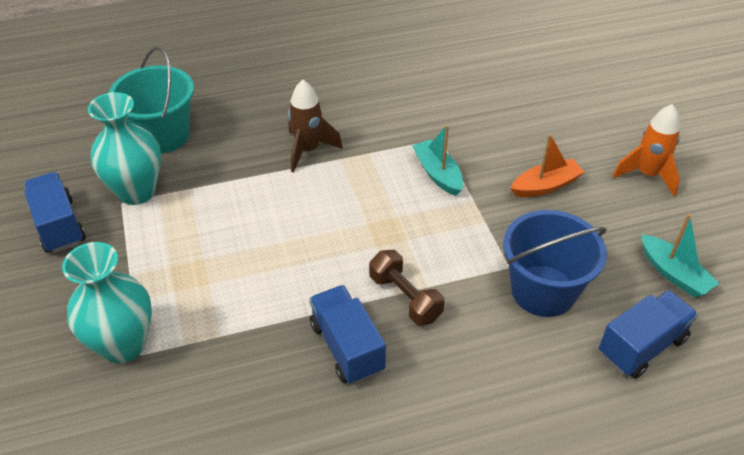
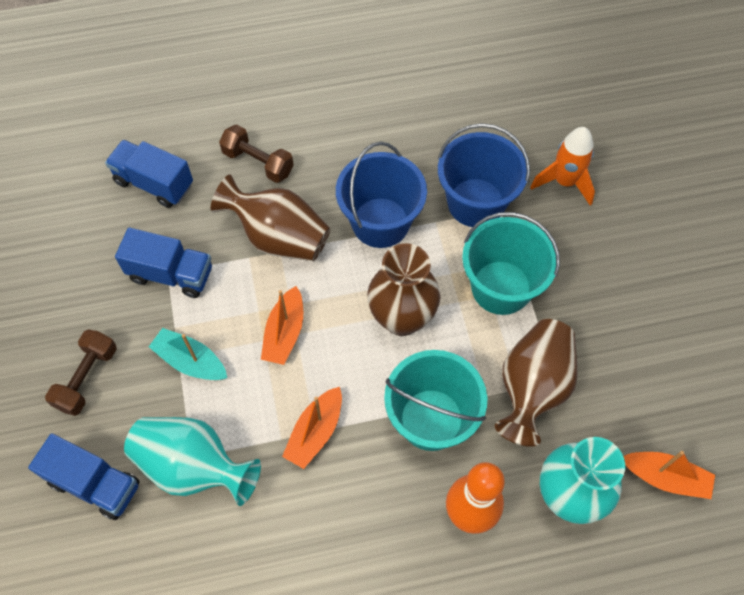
blue bucket: 1 -> 2
brown dumbbell: 1 -> 2
brown rocket: 1 -> 0
brown vase: 0 -> 3
orange boat: 1 -> 3
orange bowling pin: 0 -> 1
turquoise boat: 2 -> 1
turquoise bucket: 1 -> 2

